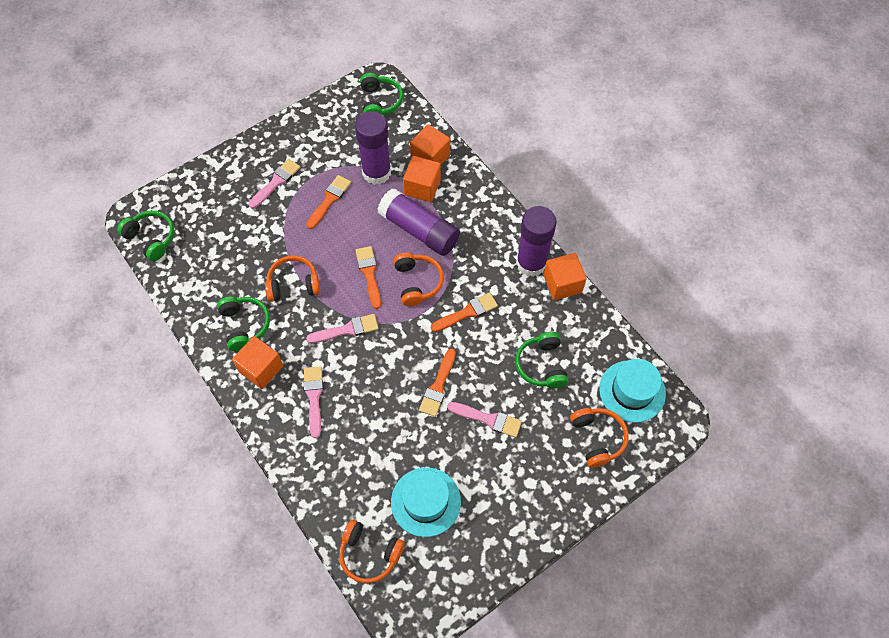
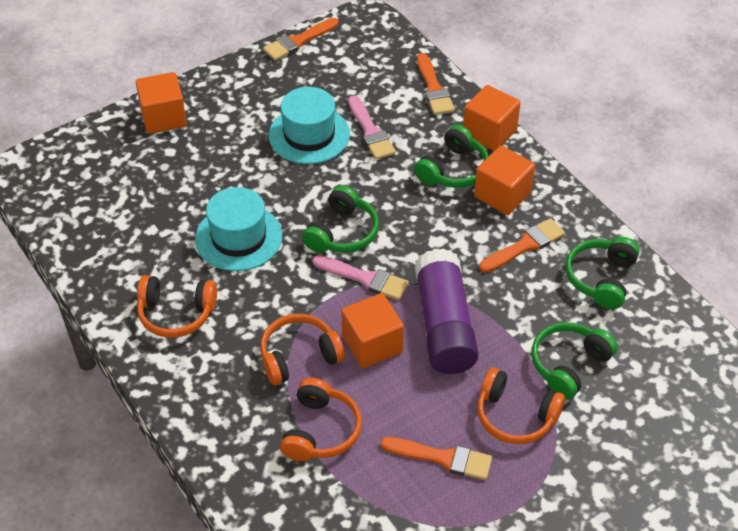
pink brush: 4 -> 2
purple glue stick: 3 -> 1

